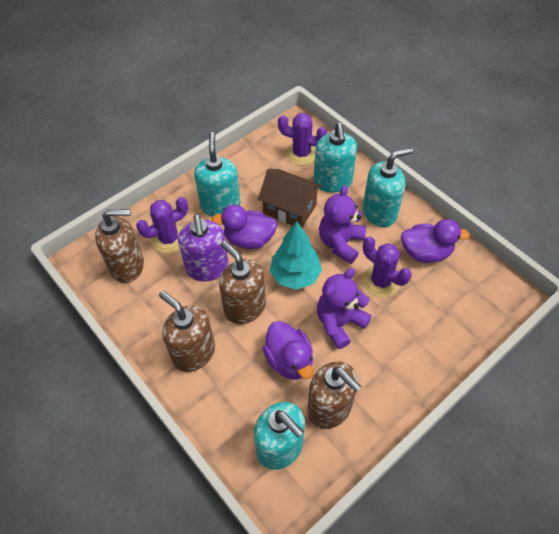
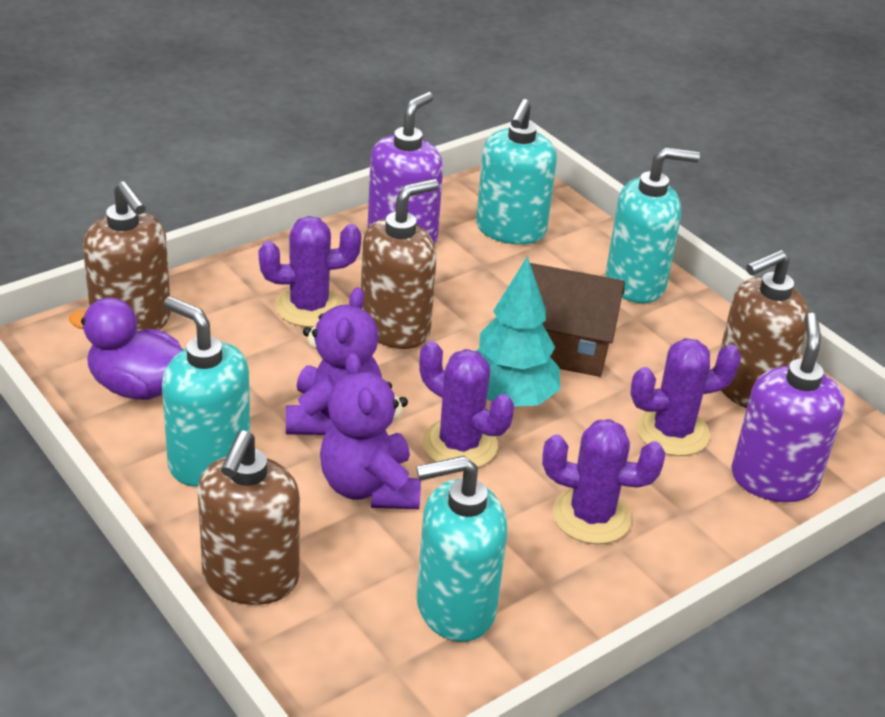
purple cactus: 3 -> 4
purple duck: 3 -> 1
purple soap dispenser: 1 -> 2

